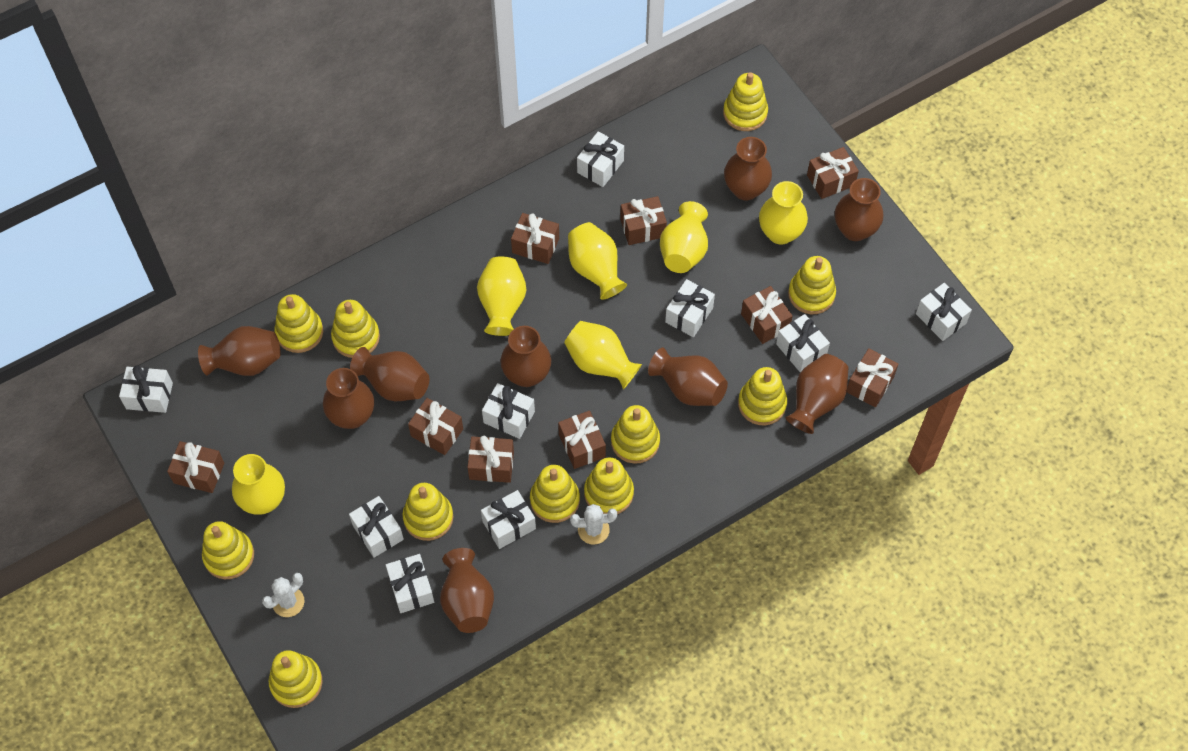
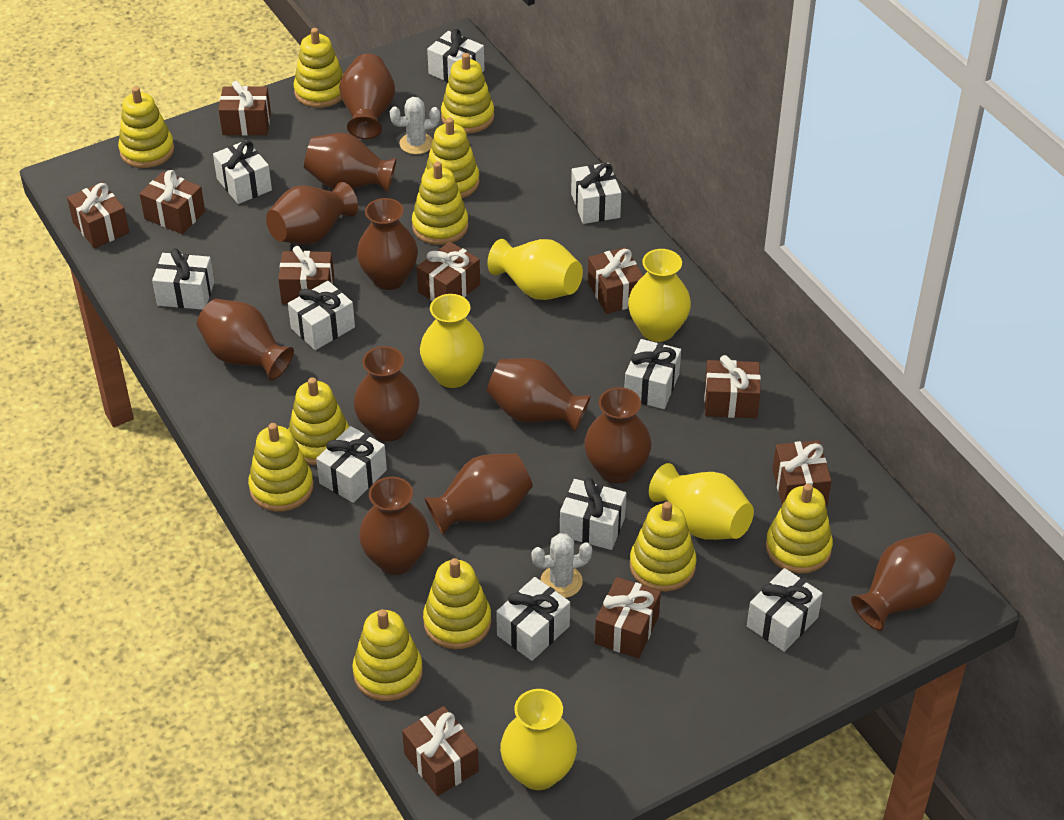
brown gift: 9 -> 10
brown vase: 9 -> 11
white gift: 9 -> 10
yellow vase: 6 -> 5

